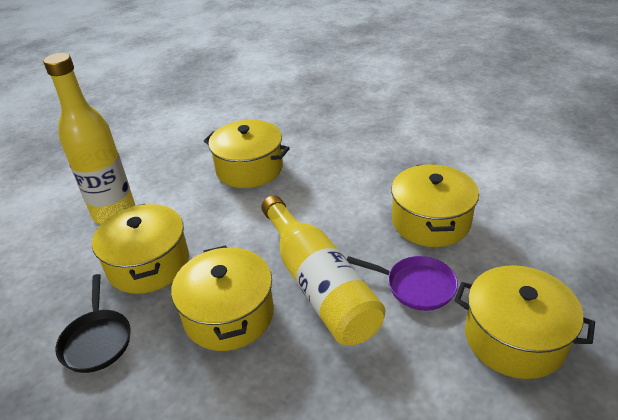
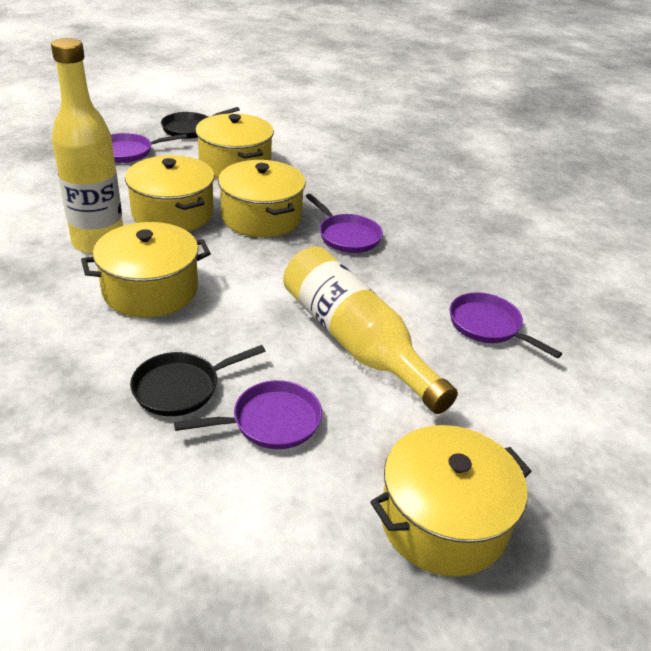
black pan: 1 -> 2
purple pan: 1 -> 4

